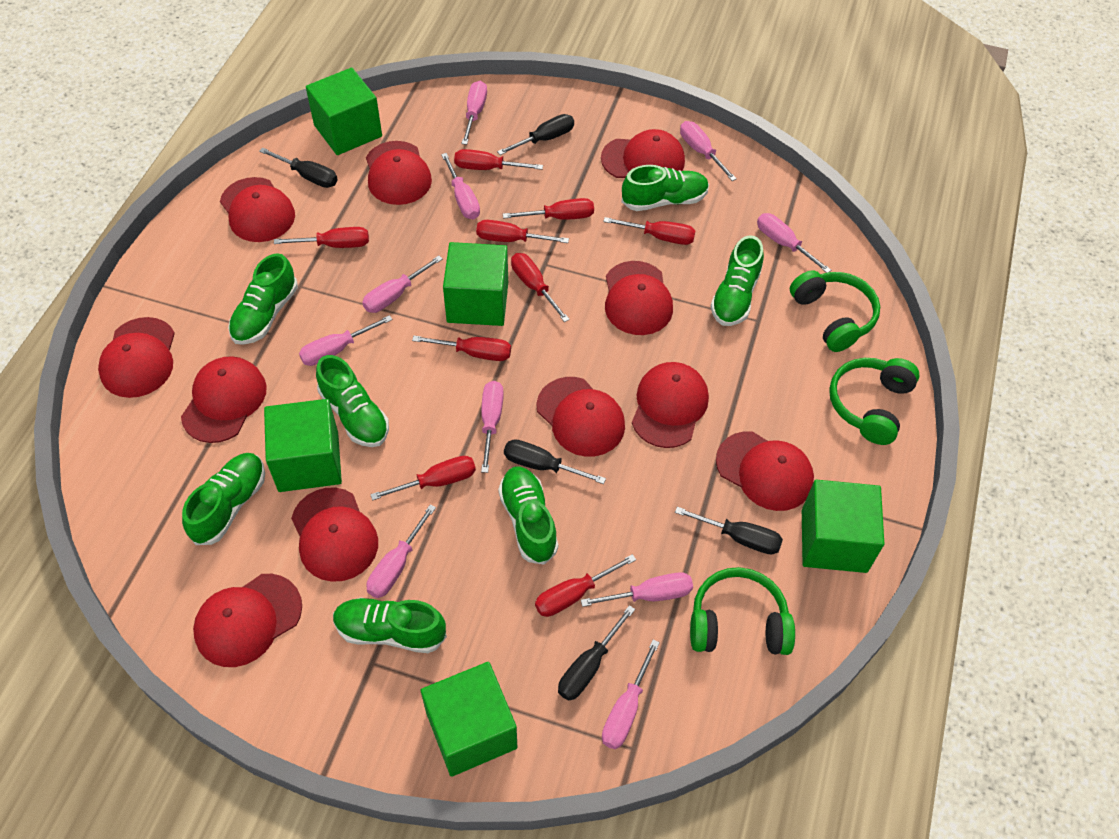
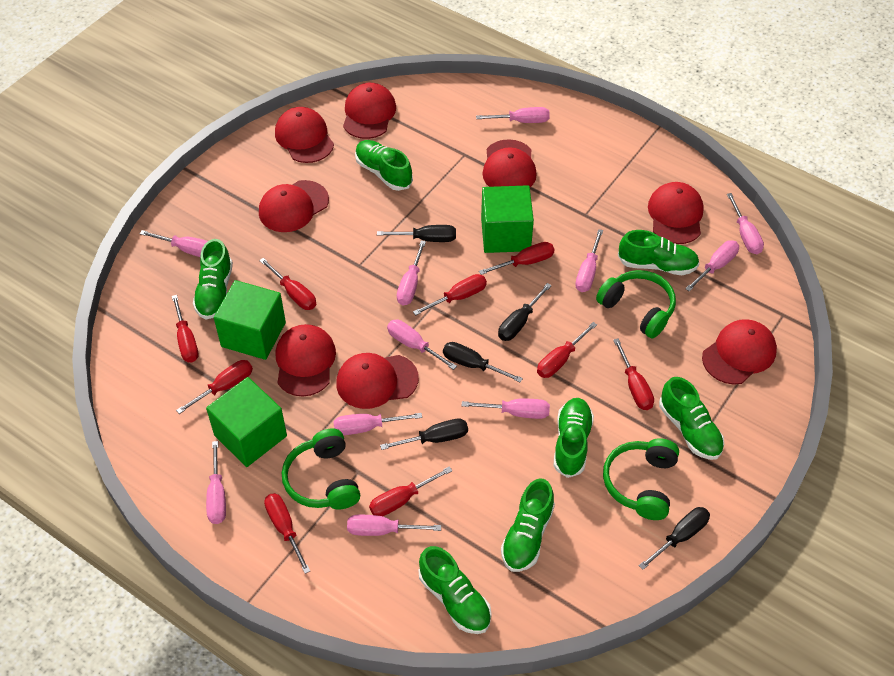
green cube: 5 -> 3
pink screwdriver: 10 -> 11
red cap: 11 -> 8

